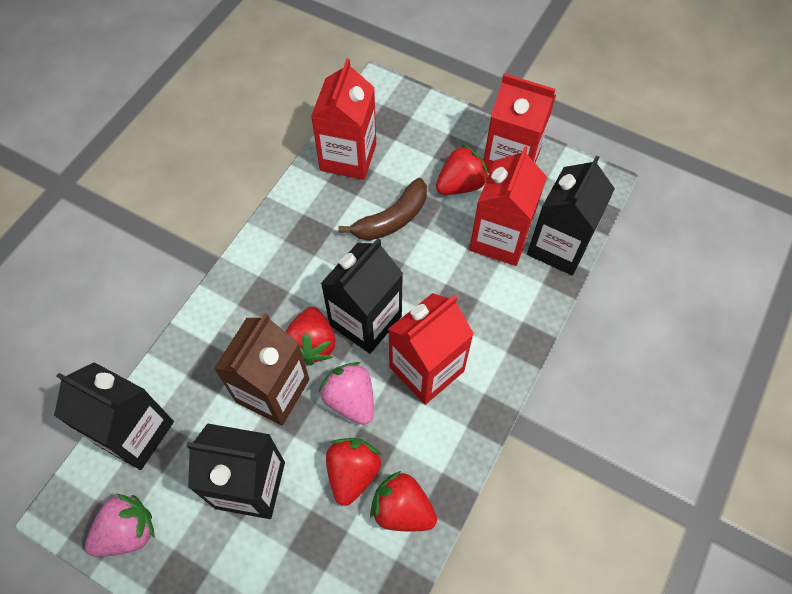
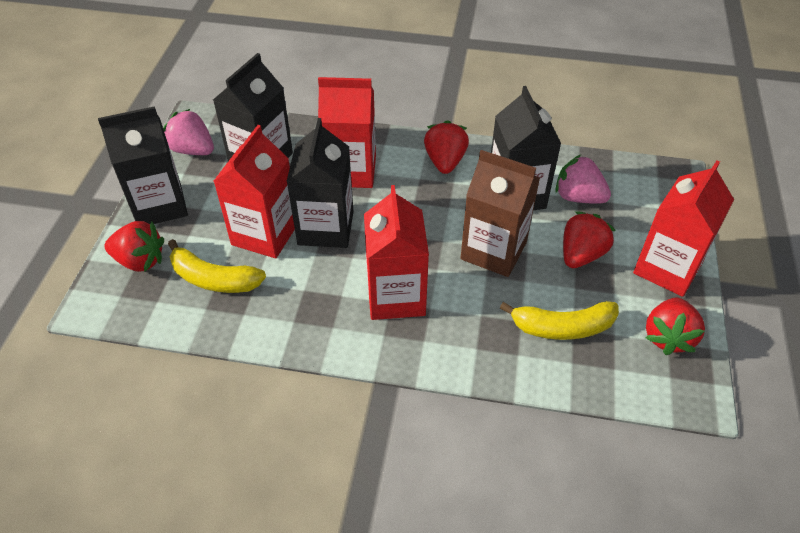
brown banana: 1 -> 0
yellow banana: 0 -> 2

